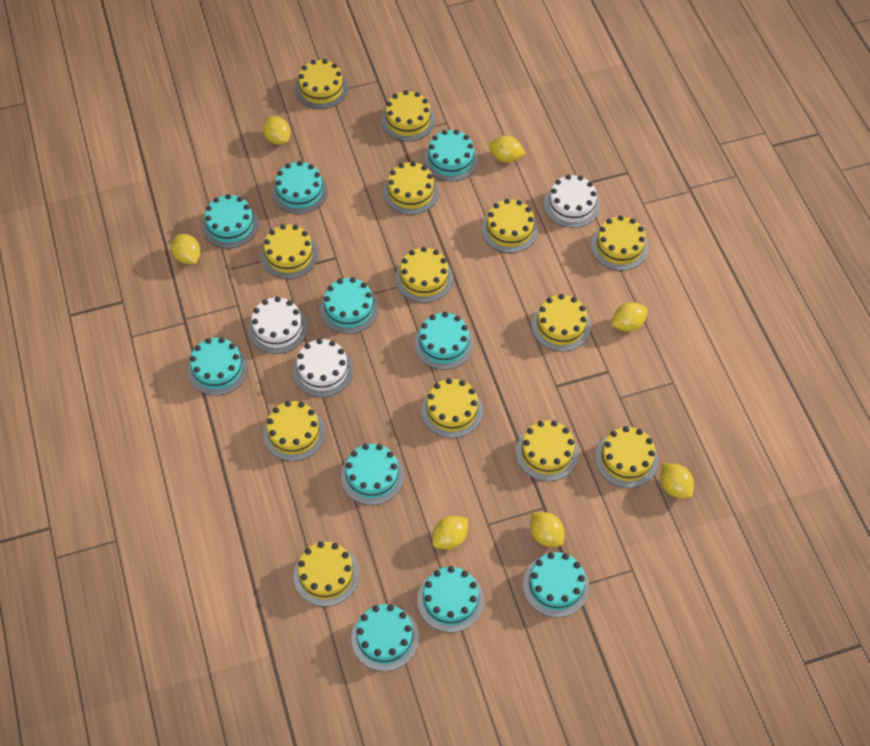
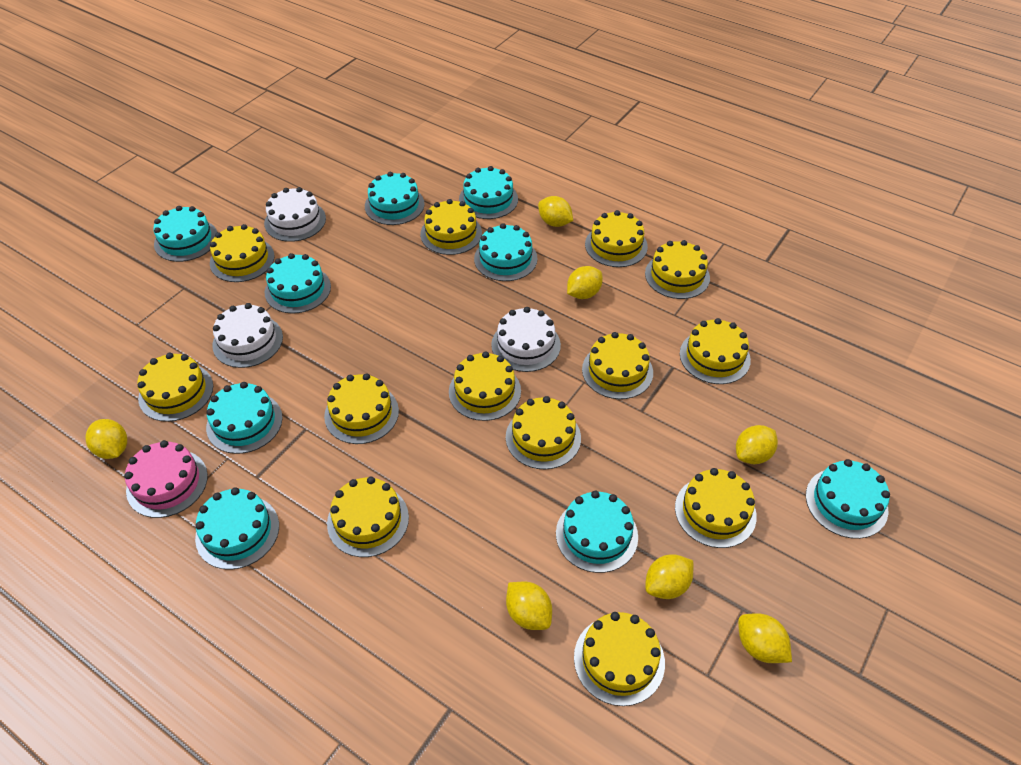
pink cake: 0 -> 1
turquoise cake: 10 -> 9

